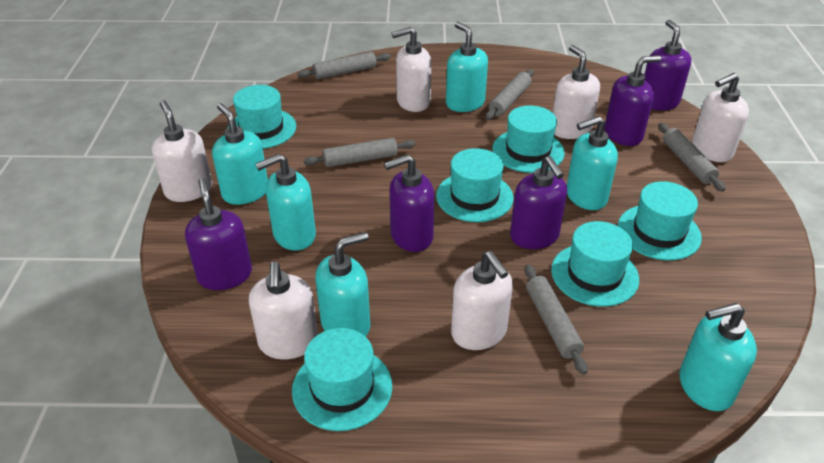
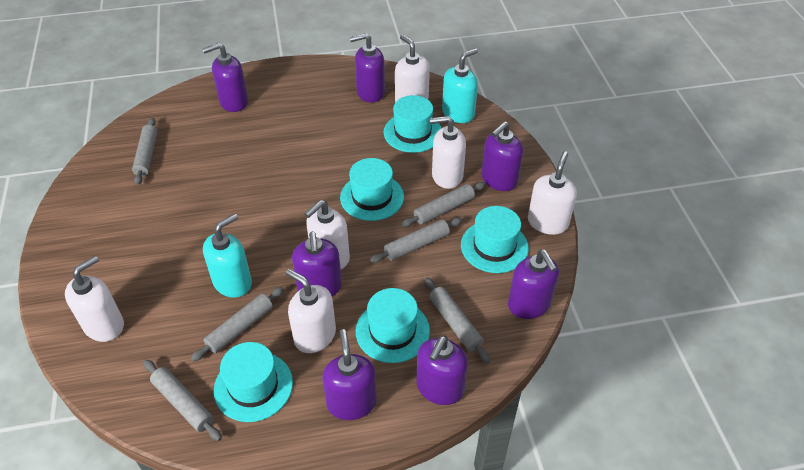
grey rolling pin: 5 -> 6
purple soap dispenser: 5 -> 7
turquoise hat: 6 -> 5
turquoise soap dispenser: 6 -> 2

